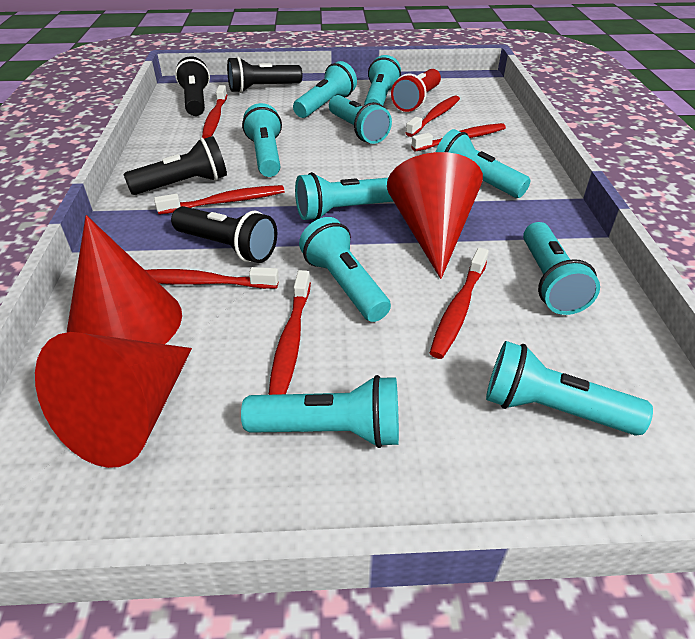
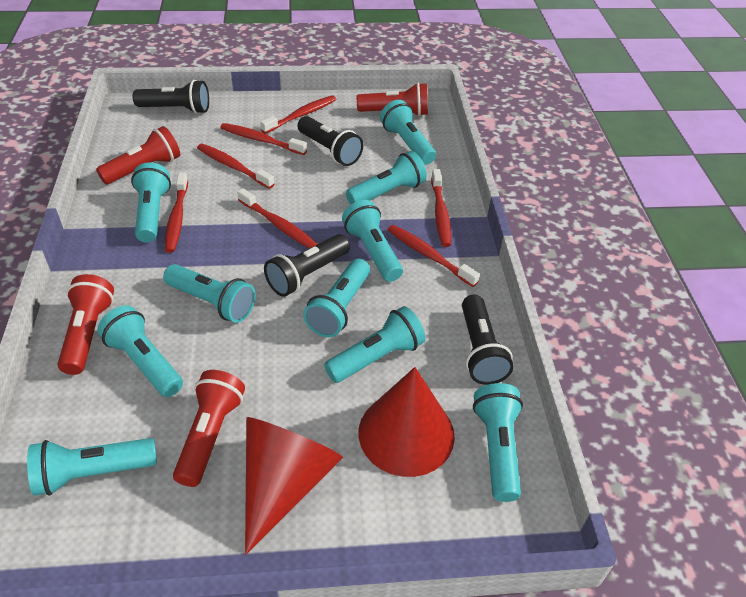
red cone: 3 -> 2
red flashlight: 1 -> 4

